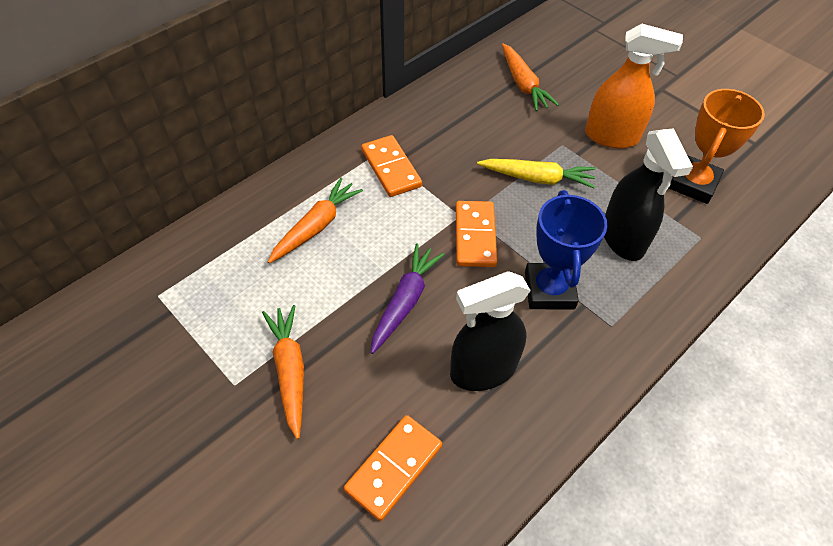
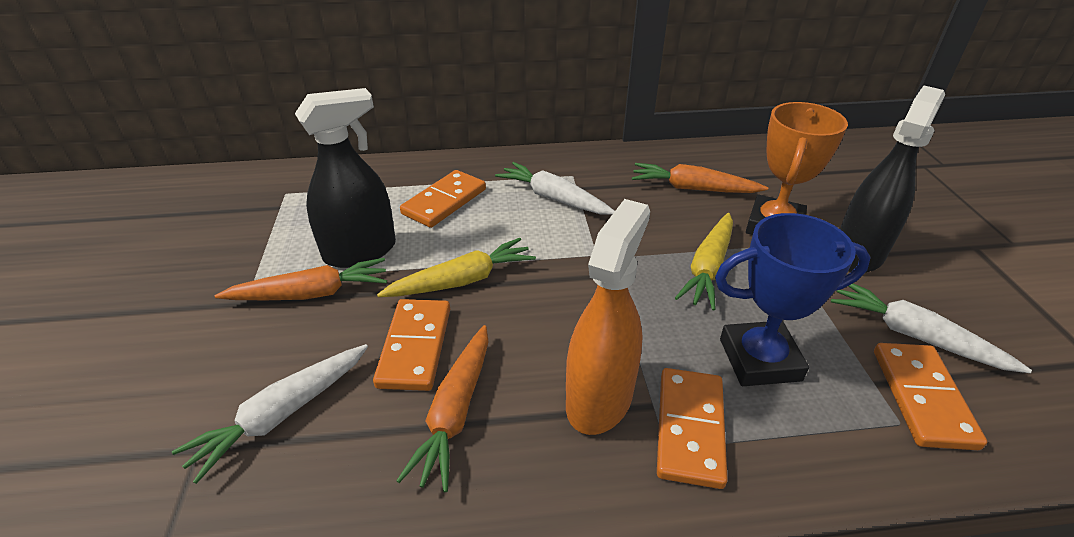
orange domino: 3 -> 4
purple carrot: 1 -> 0
white carrot: 0 -> 3
yellow carrot: 1 -> 2

